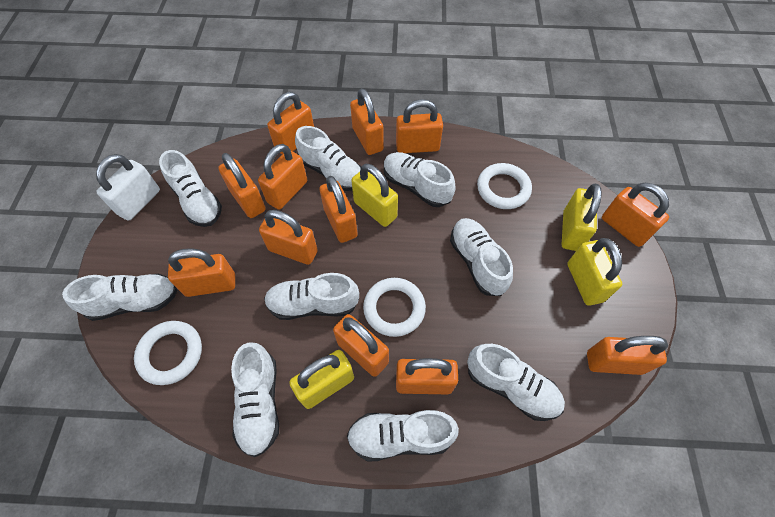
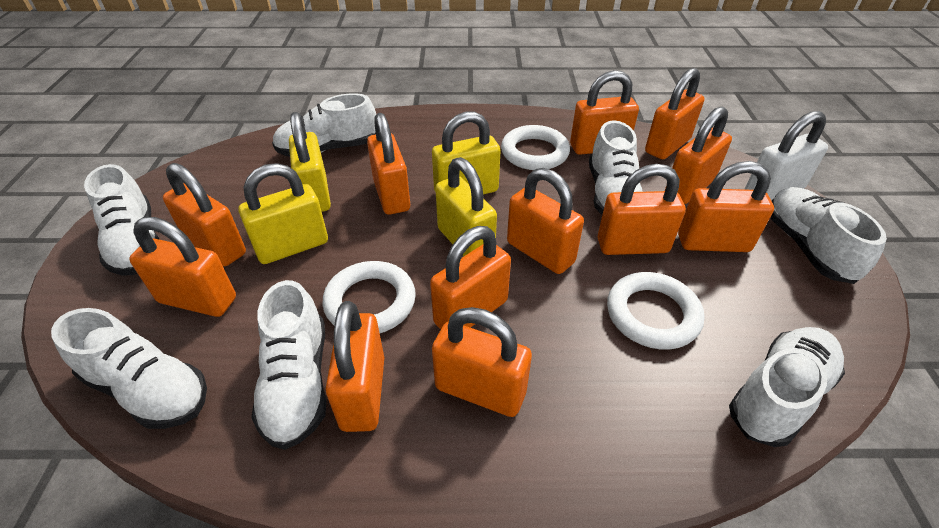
white shoe: 9 -> 7

